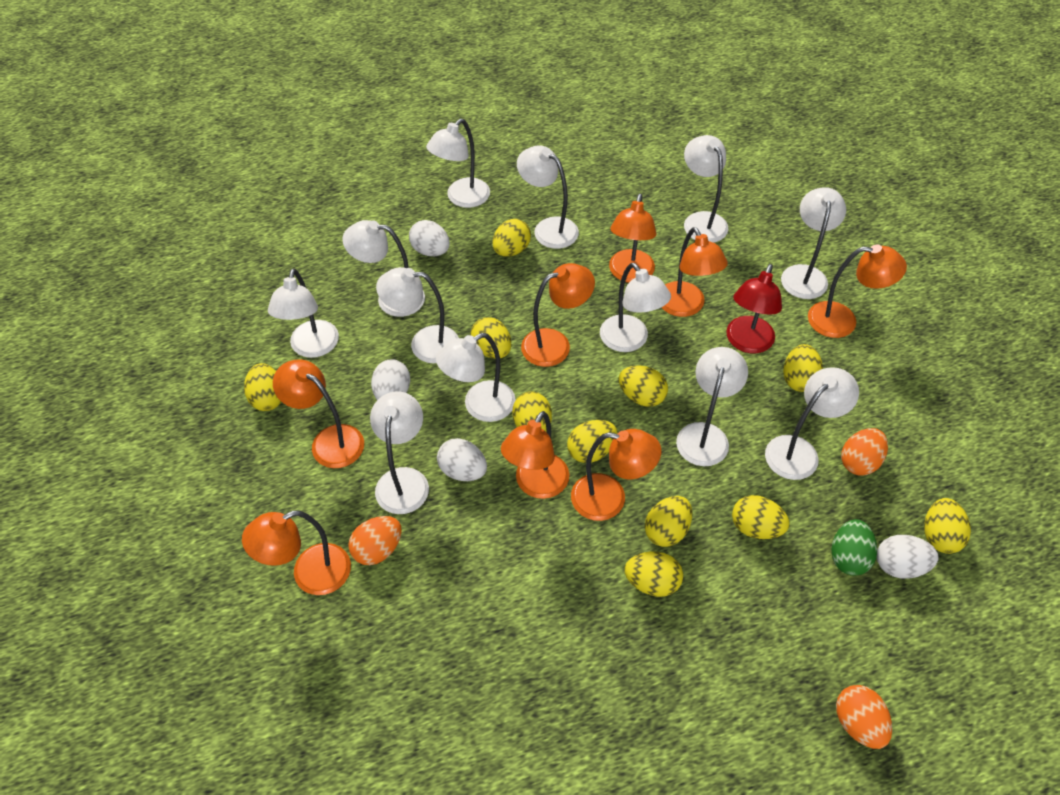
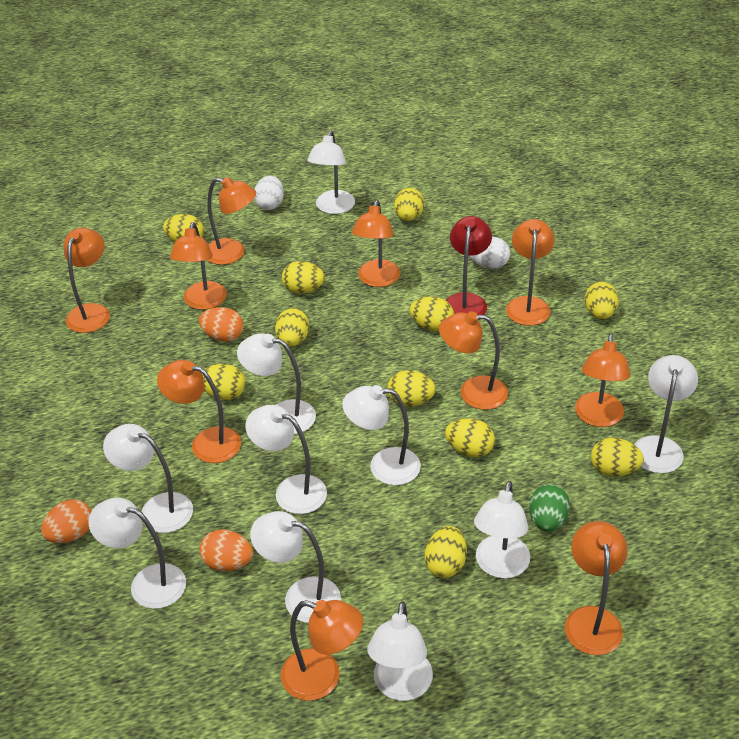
orange lamp: 8 -> 10
white egg: 4 -> 2
white lamp: 12 -> 10

